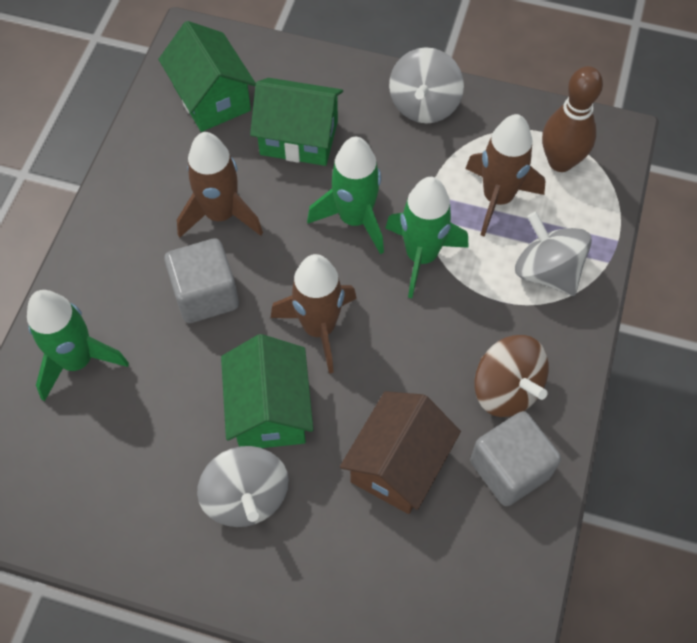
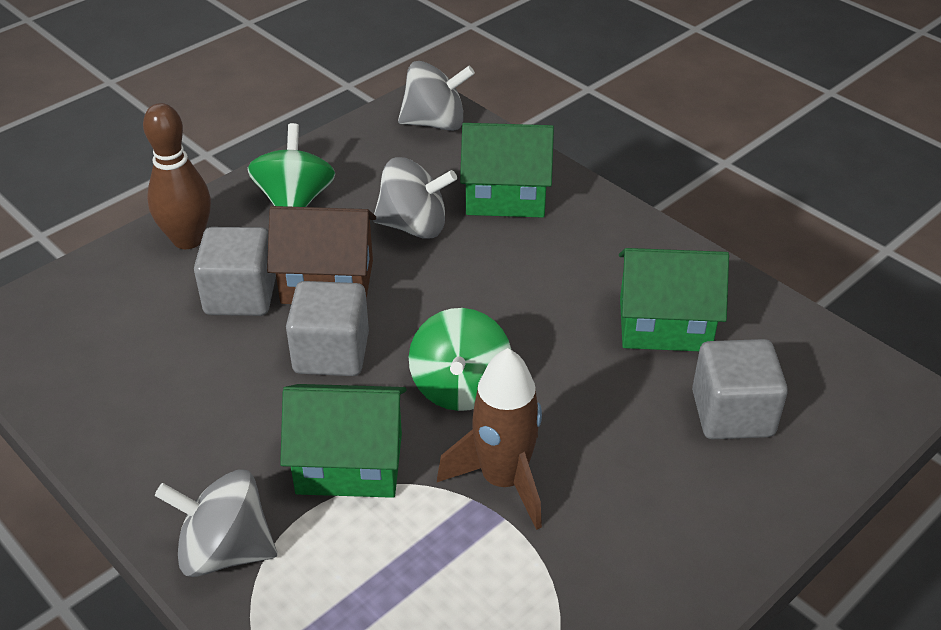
brown rocket: 3 -> 1
brown spinning top: 1 -> 0
green rocket: 3 -> 0
green spinning top: 0 -> 2
grey cube: 2 -> 3

